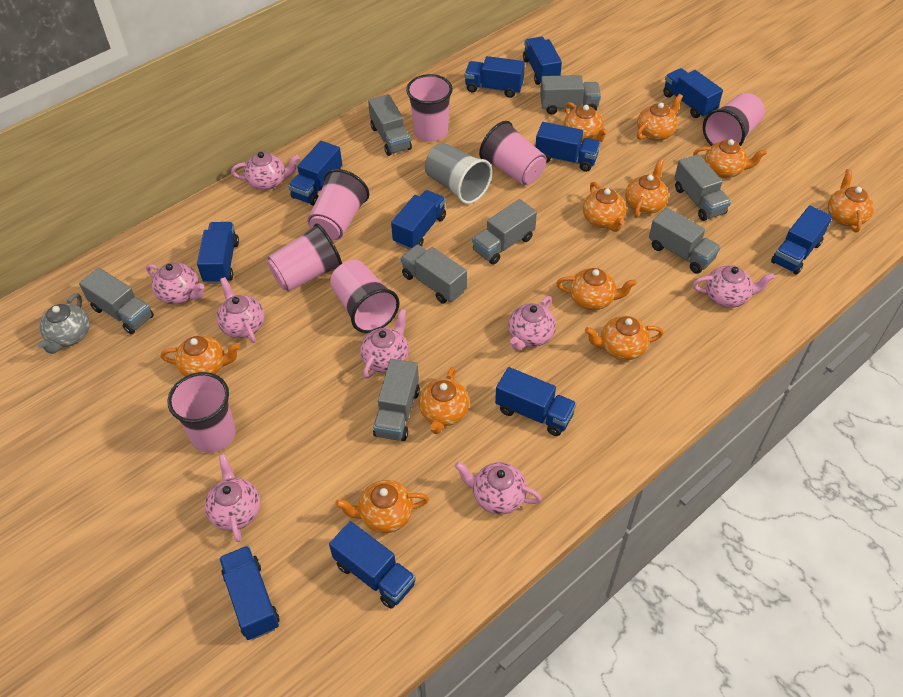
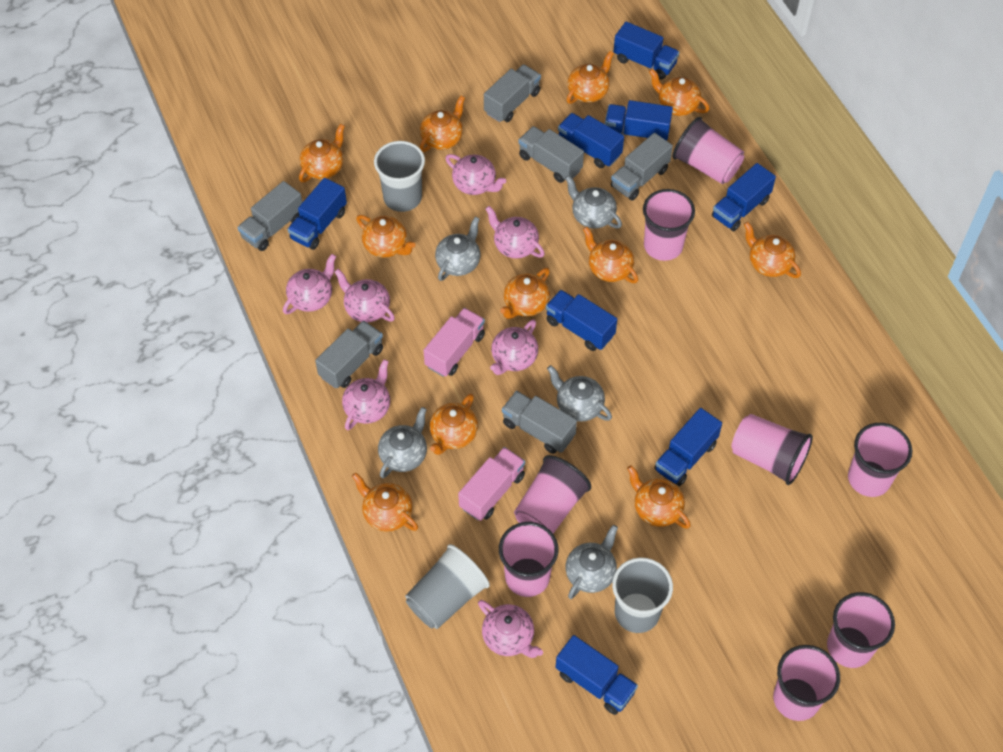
blue truck: 11 -> 8
grey cup: 1 -> 3
grey teapot: 1 -> 5
grey truck: 8 -> 6
pink cup: 7 -> 8
pink teapot: 8 -> 7
pink truck: 0 -> 2

